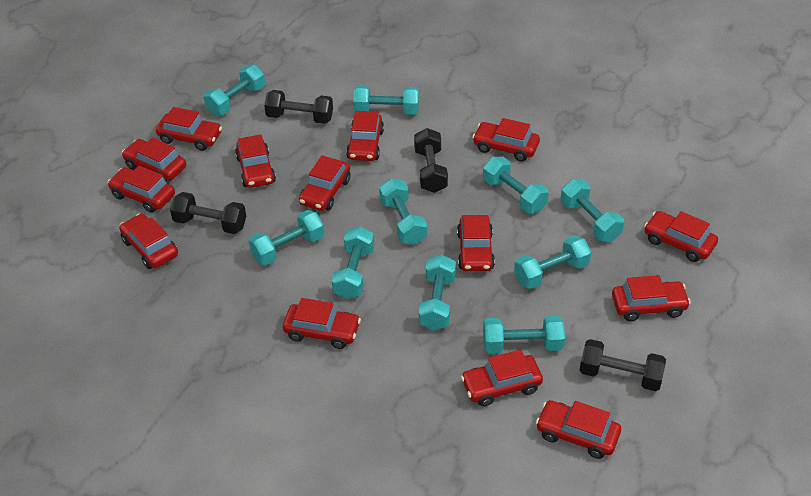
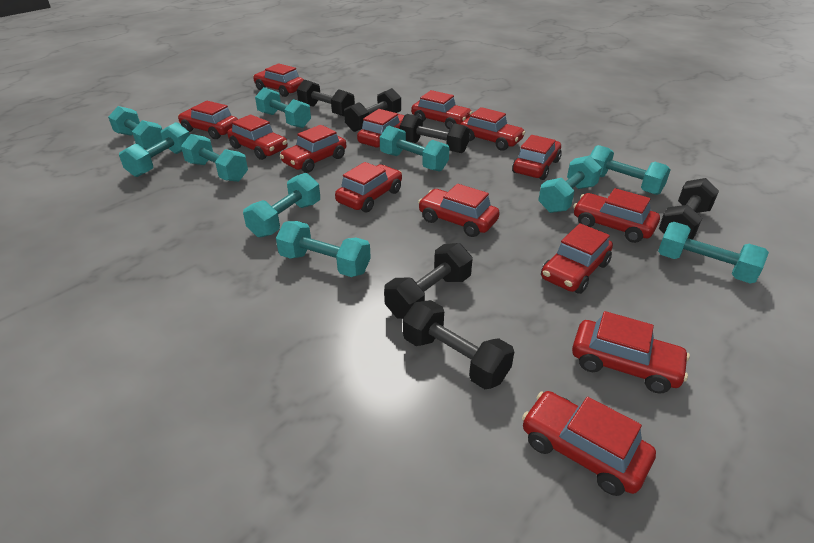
black dumbbell: 4 -> 6

